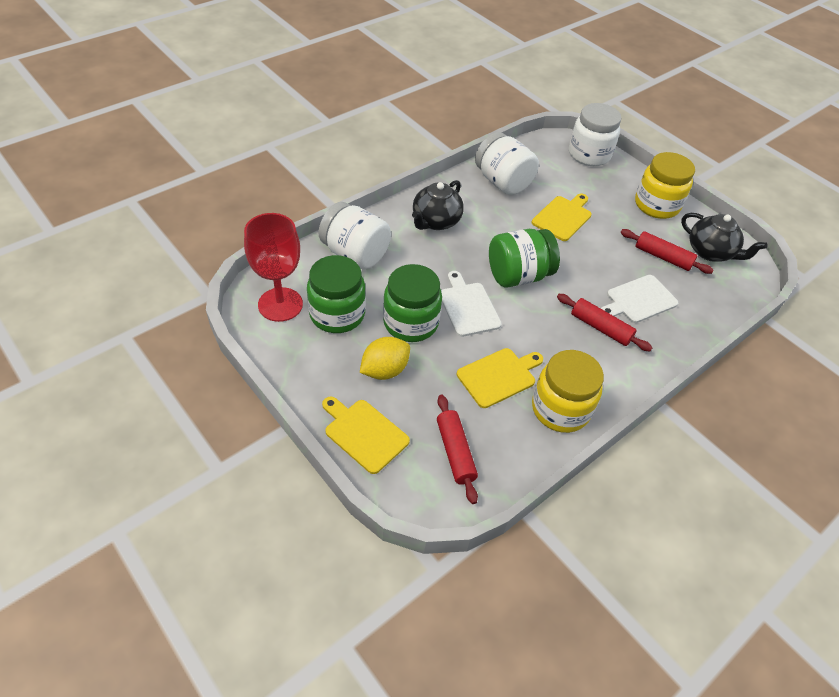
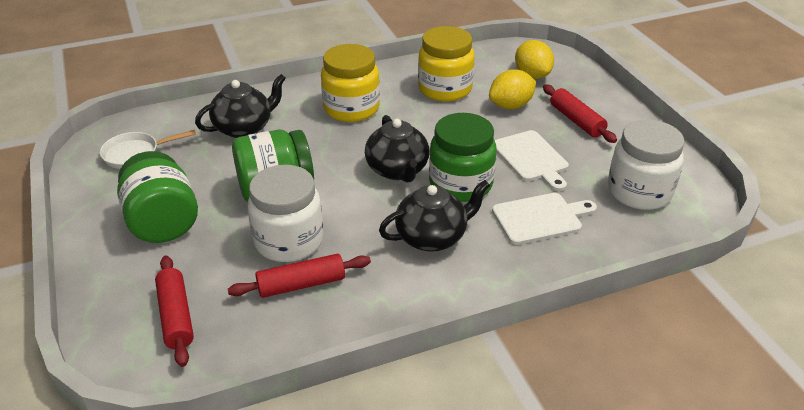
black teapot: 2 -> 3
red goblet: 1 -> 0
white jar: 3 -> 2
white pan: 0 -> 1
yellow cutting board: 3 -> 0
yellow lemon: 1 -> 2

